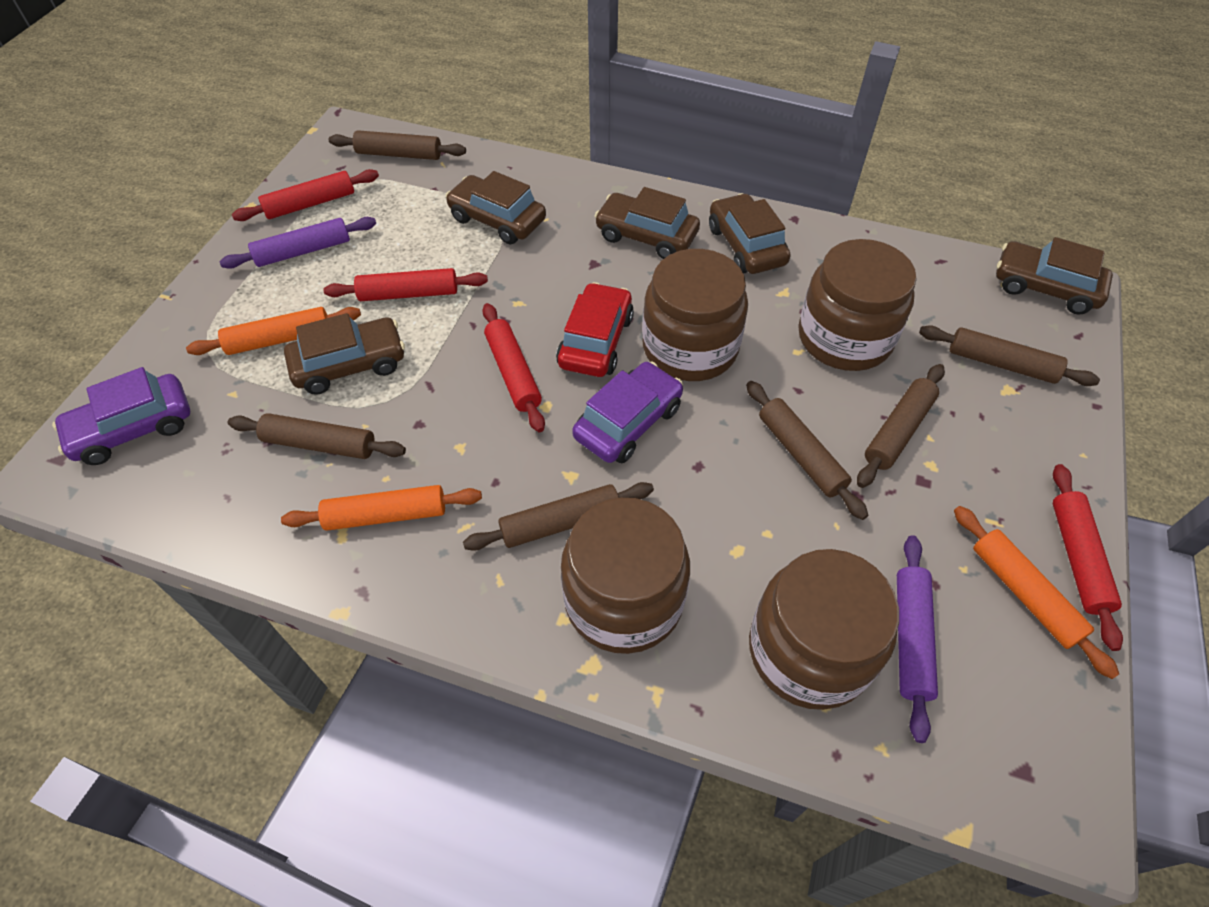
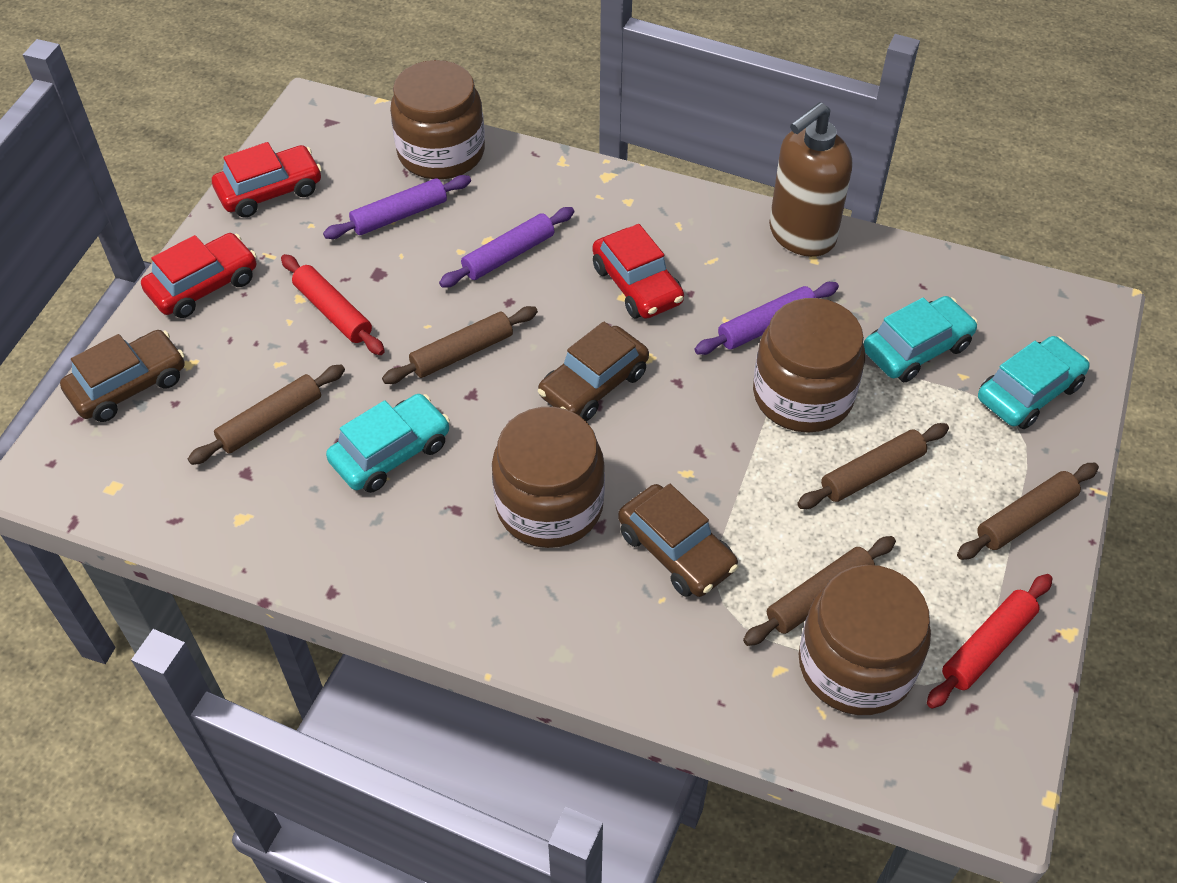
brown car: 5 -> 3
brown rolling pin: 6 -> 5
brown soap dispenser: 0 -> 1
orange rolling pin: 3 -> 0
purple car: 2 -> 0
purple rolling pin: 2 -> 3
red car: 1 -> 3
red rolling pin: 4 -> 2
turquoise car: 0 -> 3

